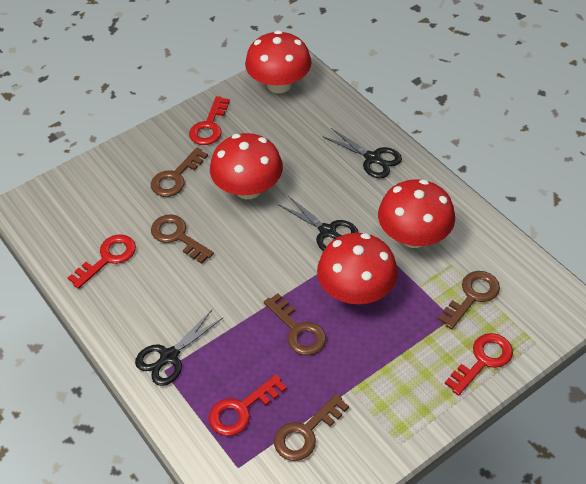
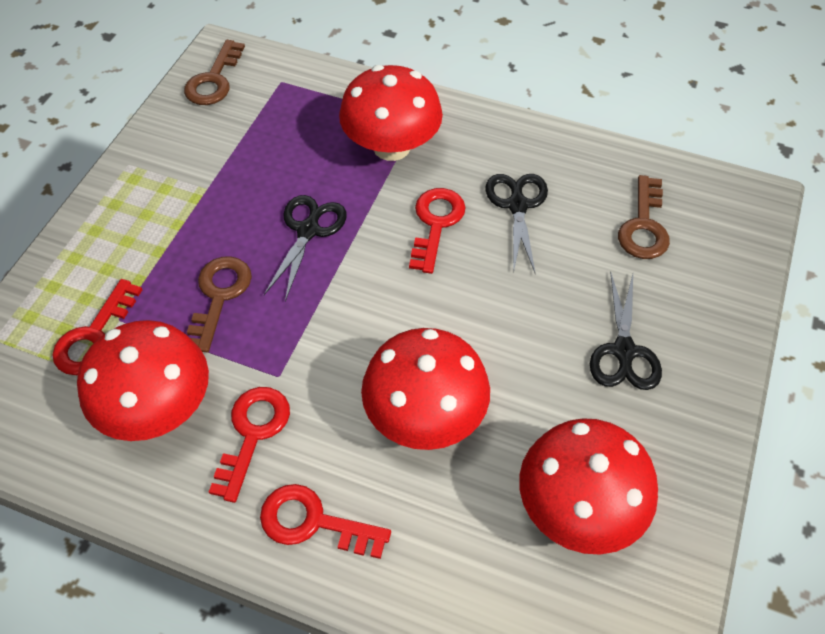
brown key: 5 -> 3

